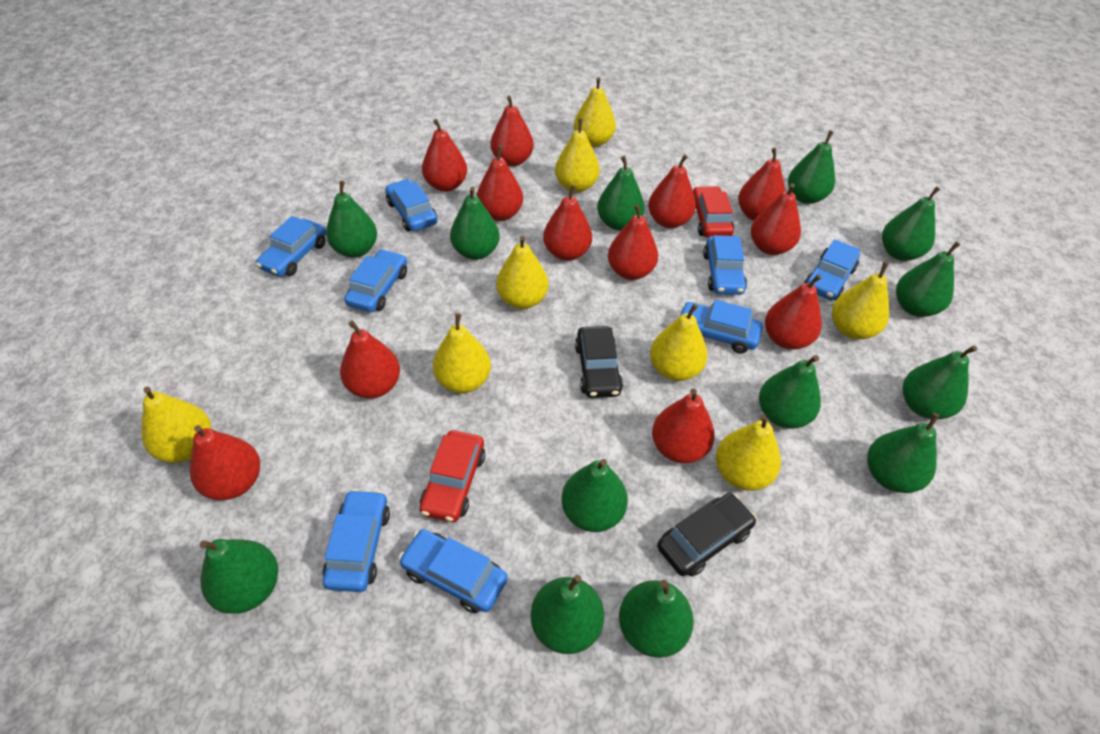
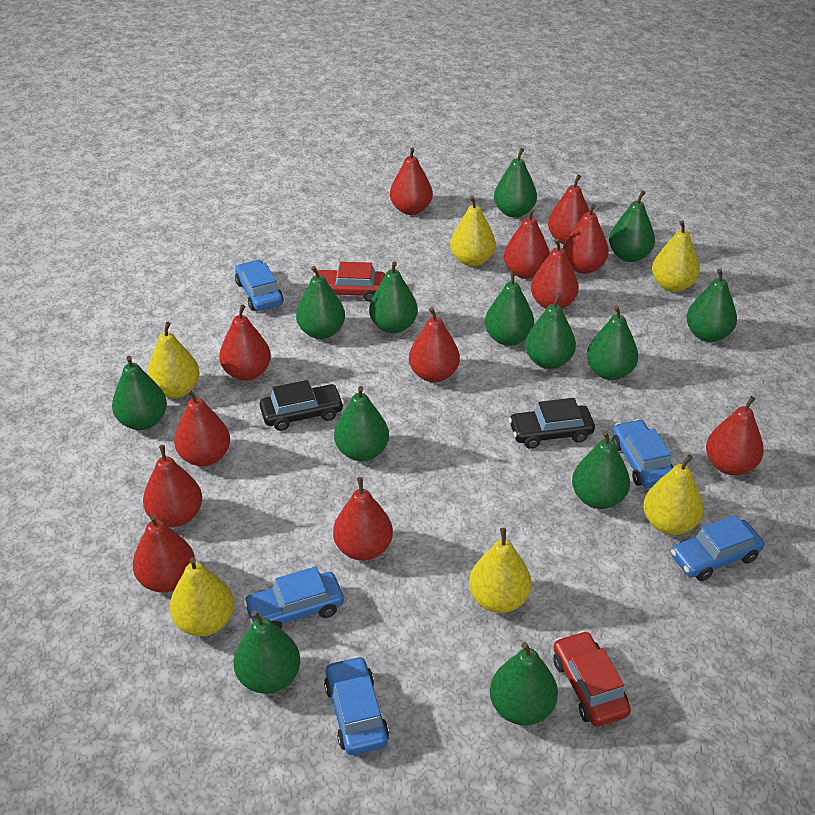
blue car: 8 -> 5
yellow pear: 8 -> 6

